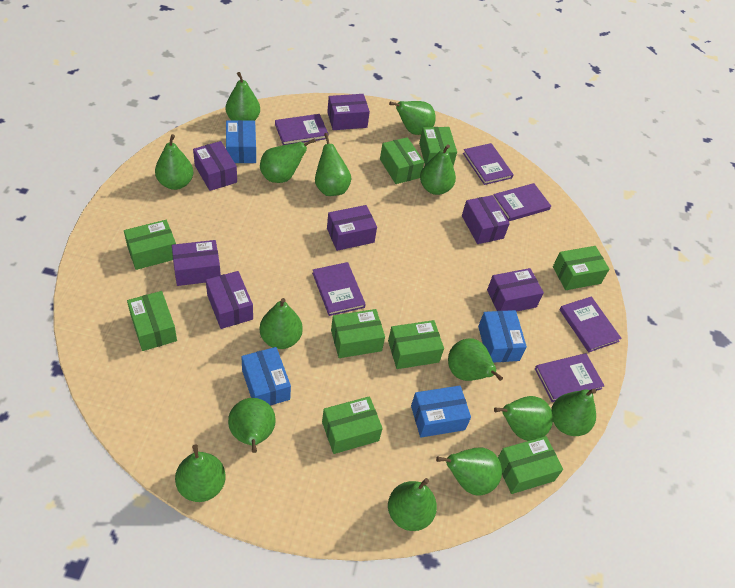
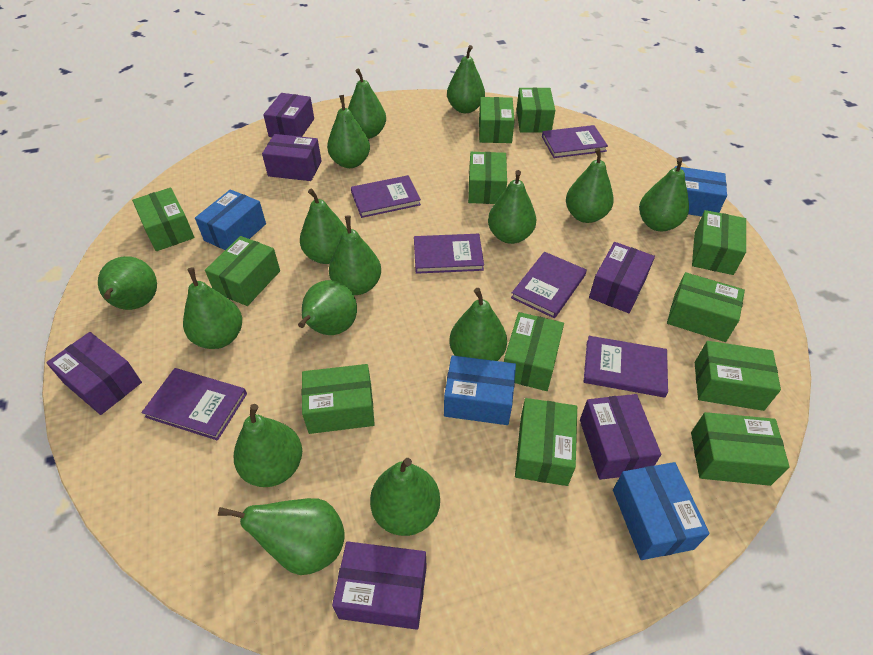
green box: 9 -> 12
green pear: 14 -> 15
purple box: 7 -> 6

